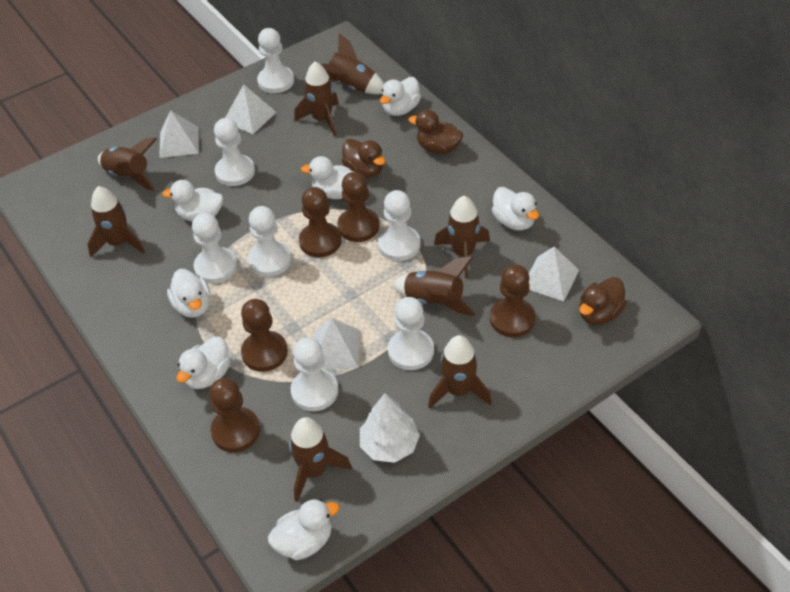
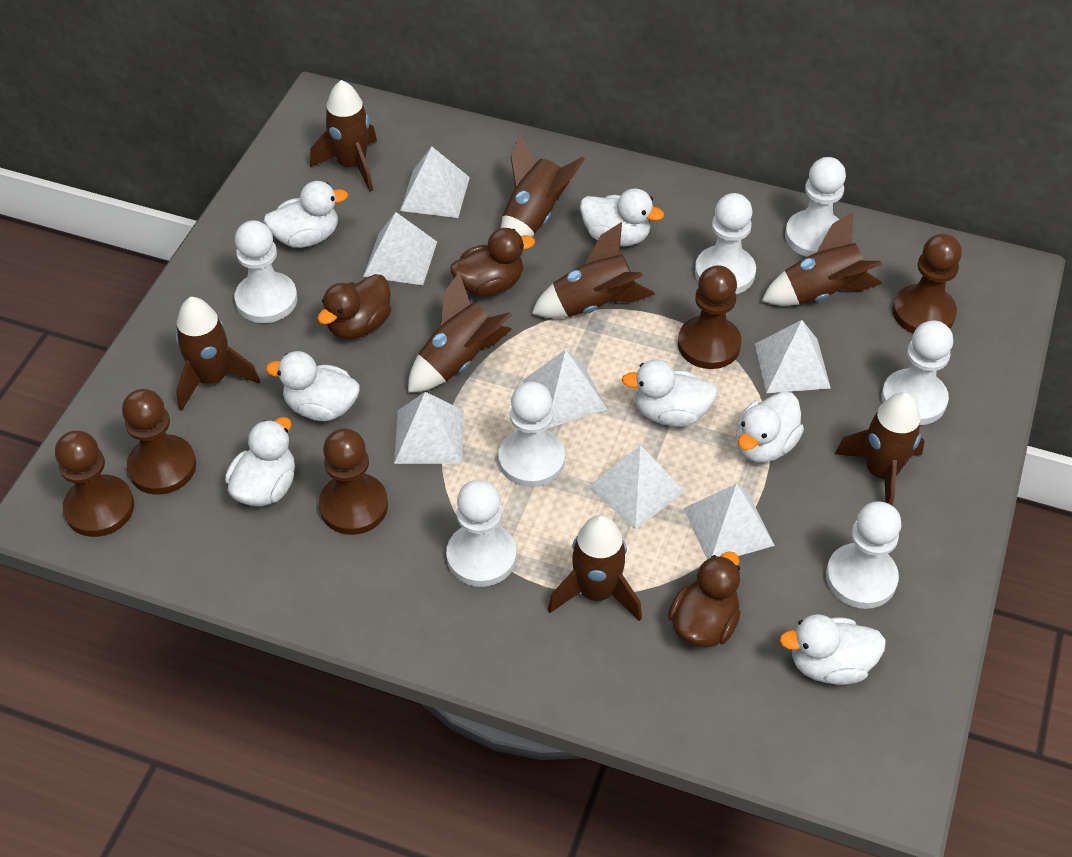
white pyramid: 4 -> 7
white tree: 1 -> 0

